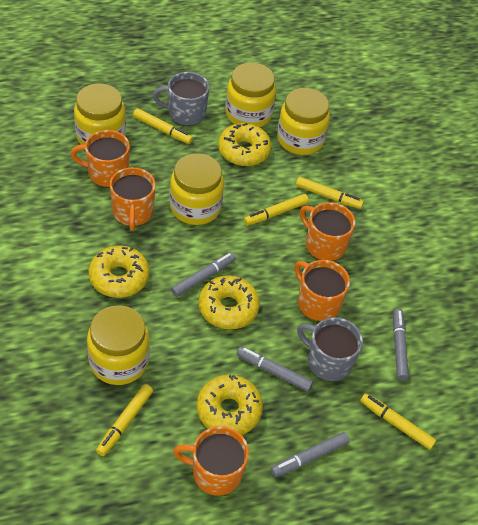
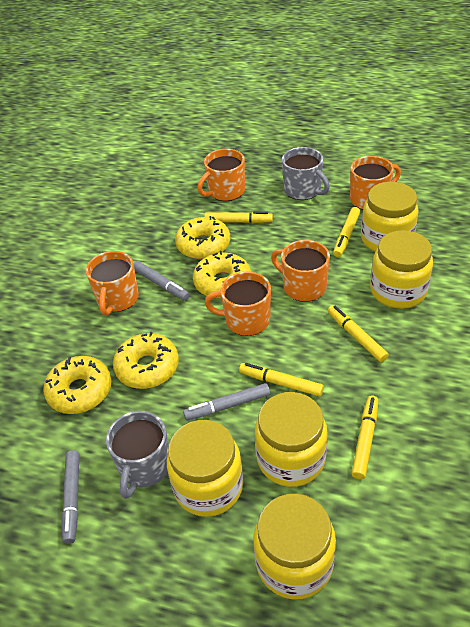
grey marker: 4 -> 3

